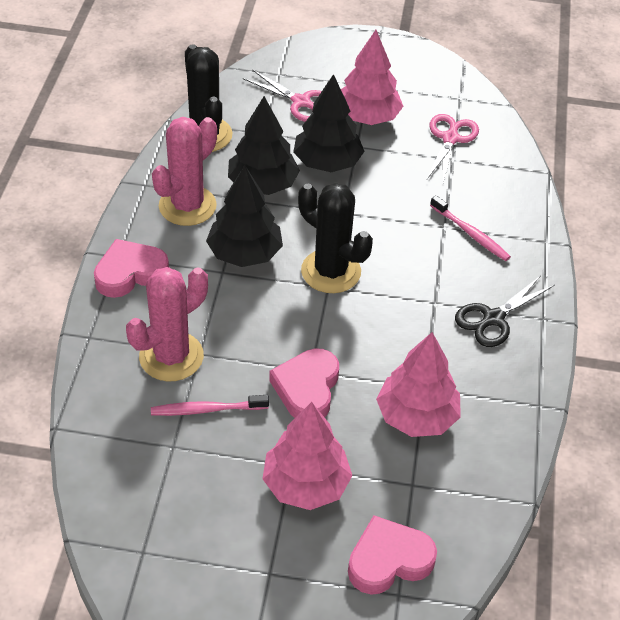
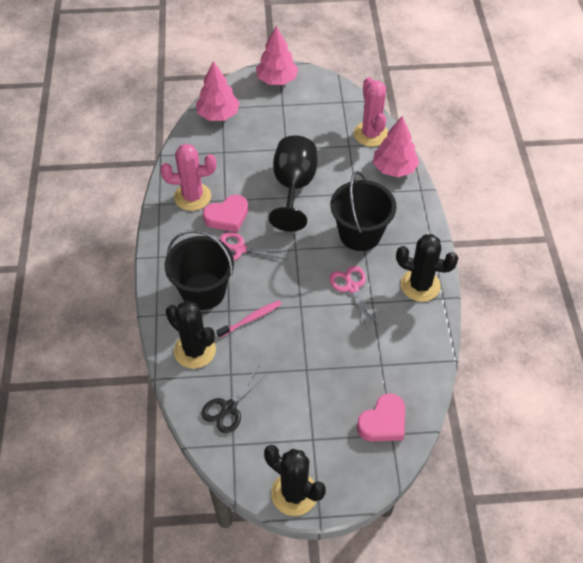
black bucket: 0 -> 2
black cactus: 2 -> 3
black goblet: 0 -> 1
black tree: 3 -> 0
pink heart: 3 -> 2
pink toothbrush: 2 -> 1

